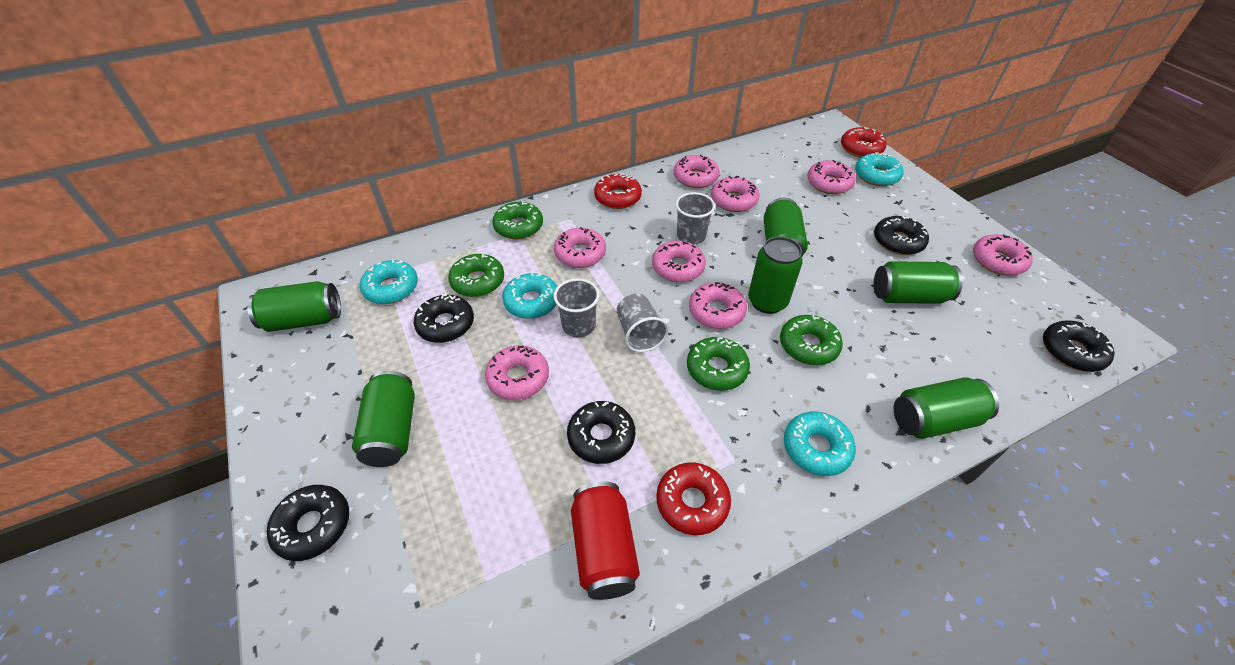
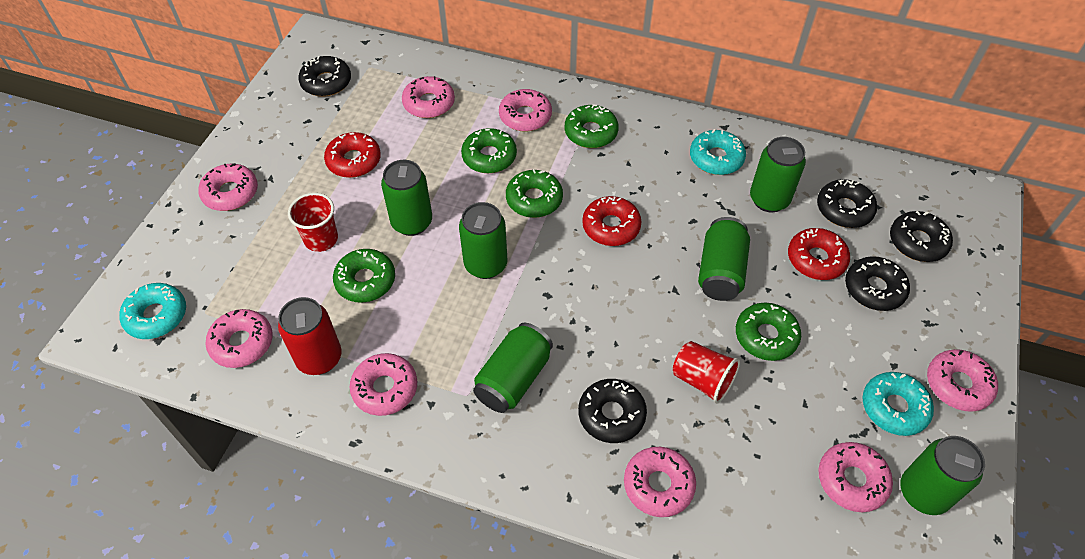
green donut: 4 -> 5
grey cup: 3 -> 0
red cup: 0 -> 2
turquoise donut: 4 -> 3

